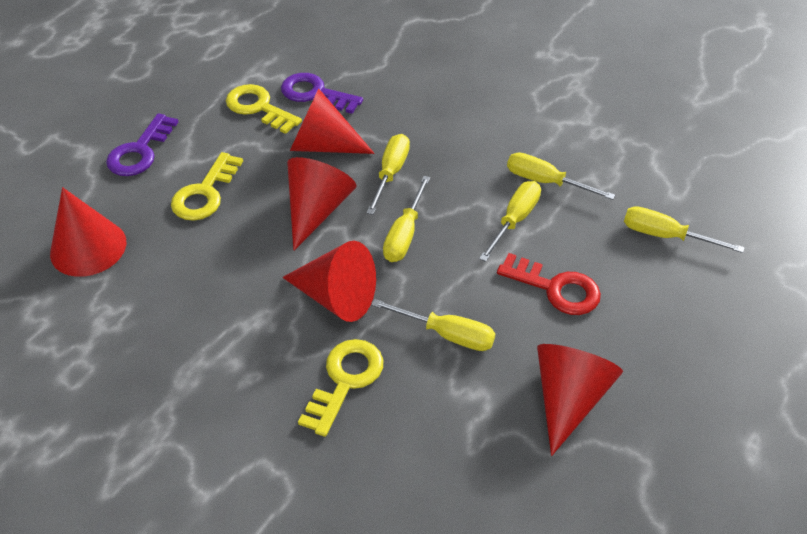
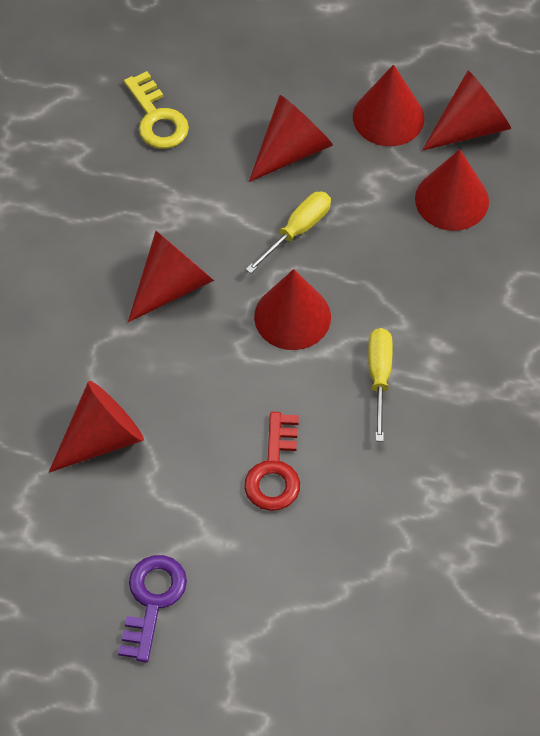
purple key: 2 -> 1
red cone: 5 -> 7
yellow key: 3 -> 1
yellow screwdriver: 6 -> 2

